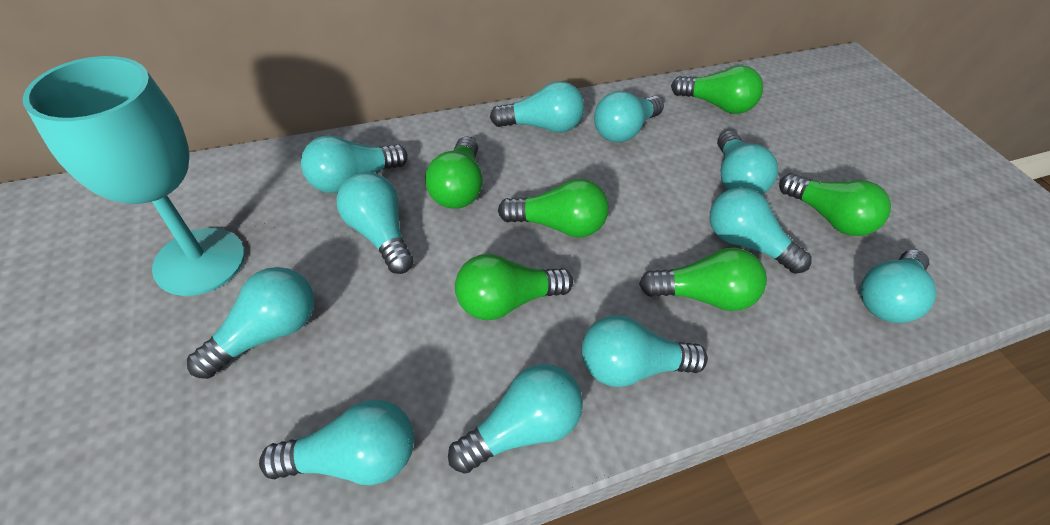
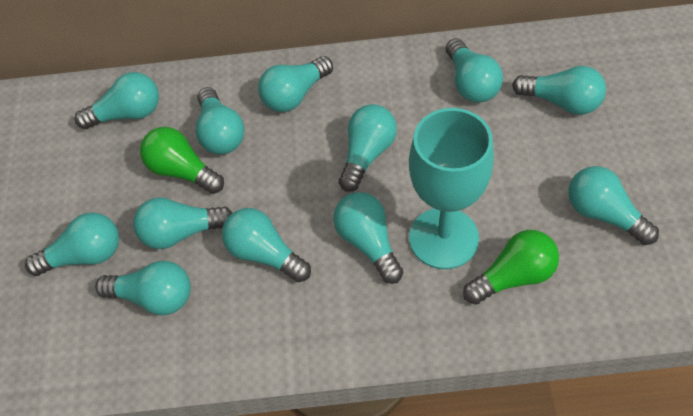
green light bulb: 6 -> 2
turquoise light bulb: 11 -> 12

